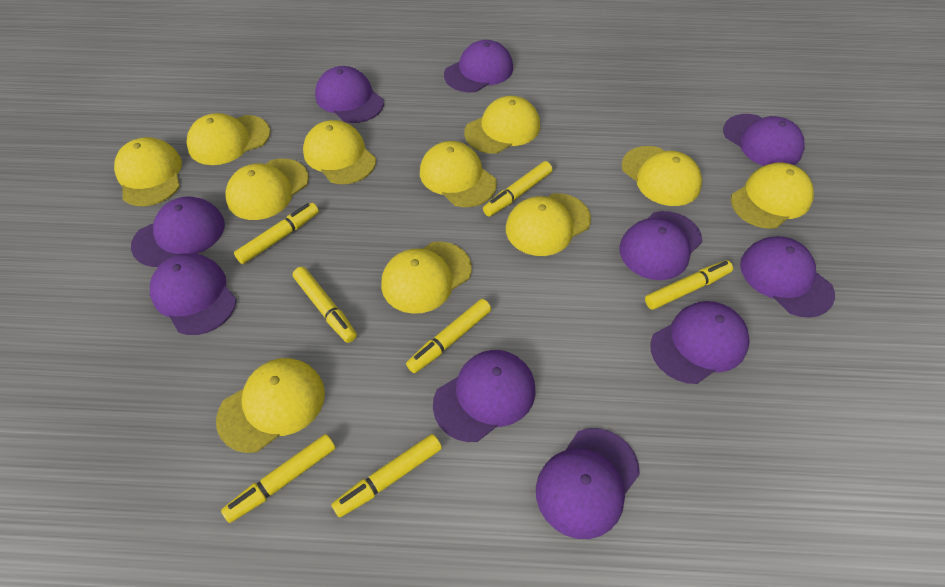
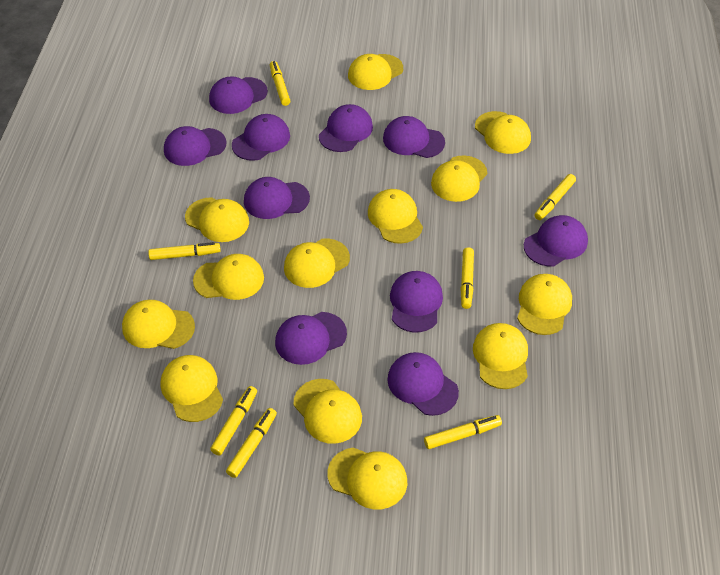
yellow cap: 11 -> 13

